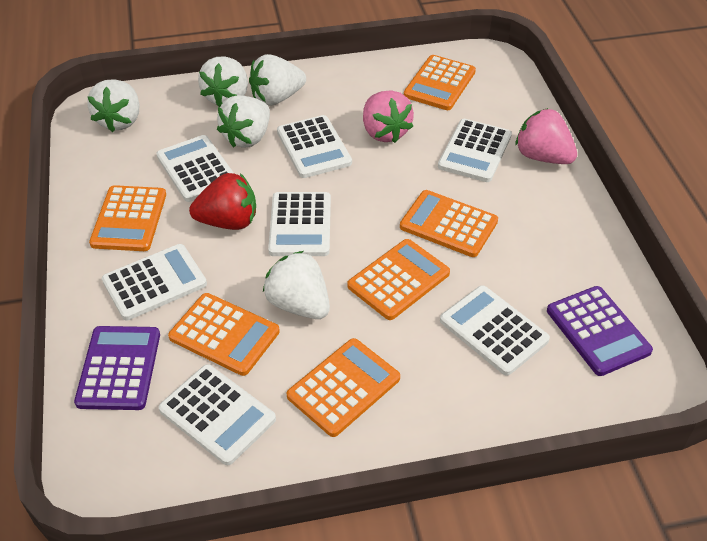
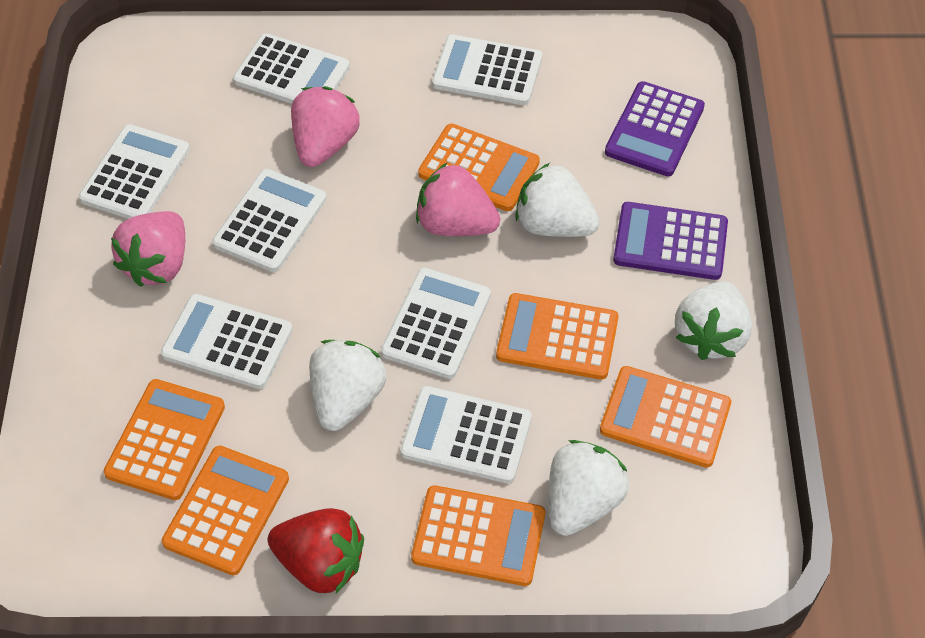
pink strawberry: 2 -> 3
white strawberry: 5 -> 4

